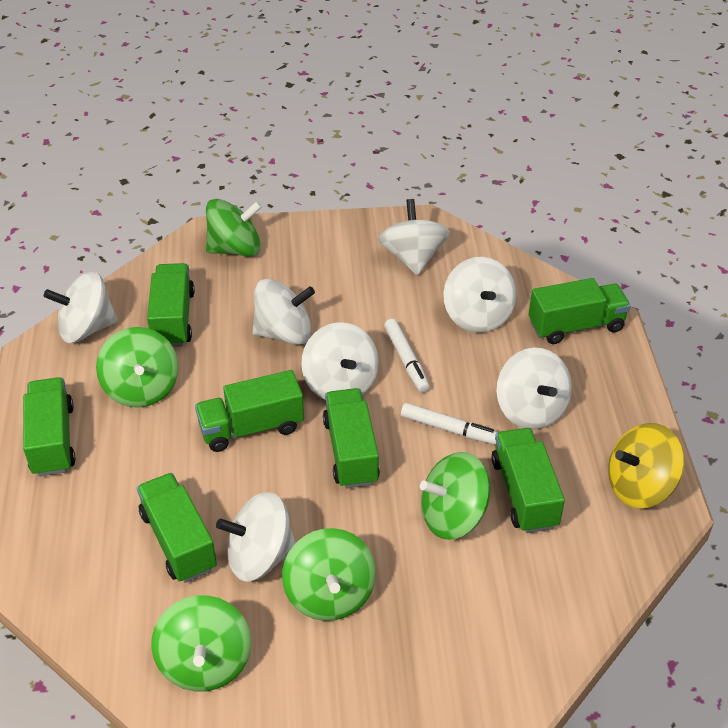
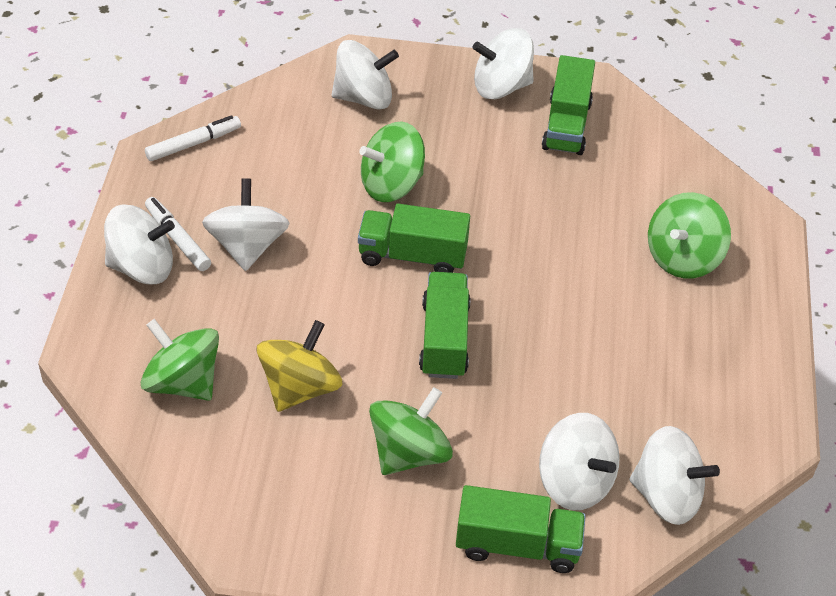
green spinning top: 5 -> 4
green truck: 7 -> 4
white spinning top: 7 -> 6

